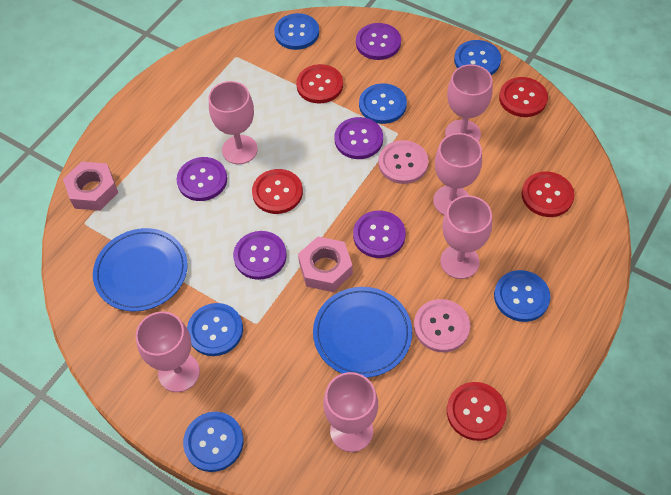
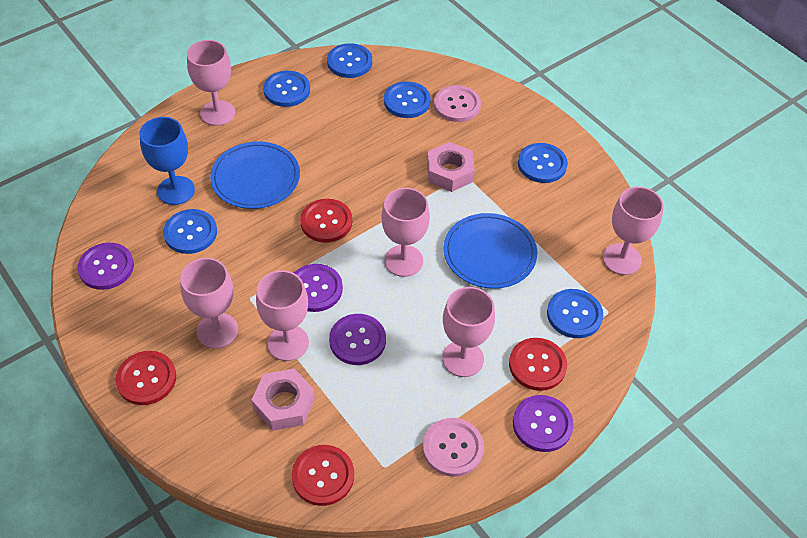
blue goblet: 0 -> 1
purple button: 5 -> 4
red button: 5 -> 4

